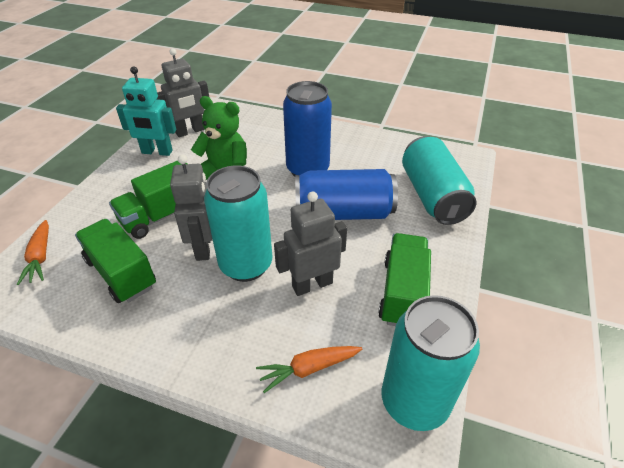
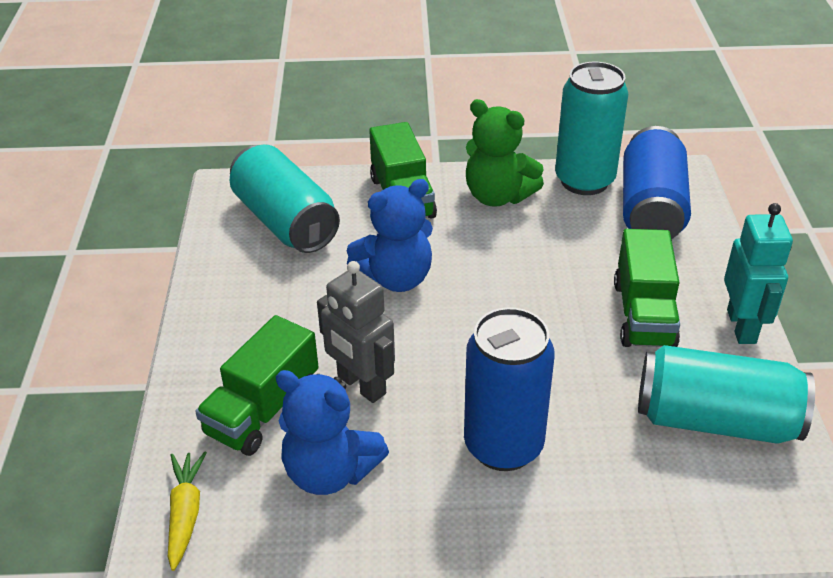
blue teddy bear: 0 -> 2
grey robot: 3 -> 1
orange carrot: 2 -> 0
yellow carrot: 0 -> 1

